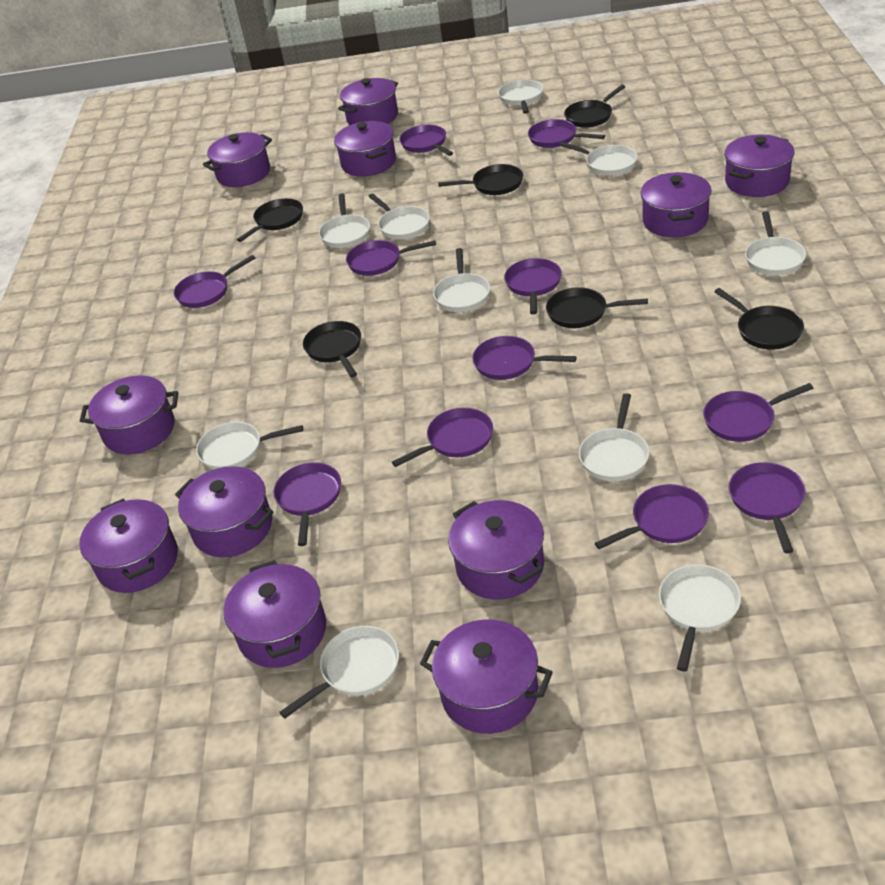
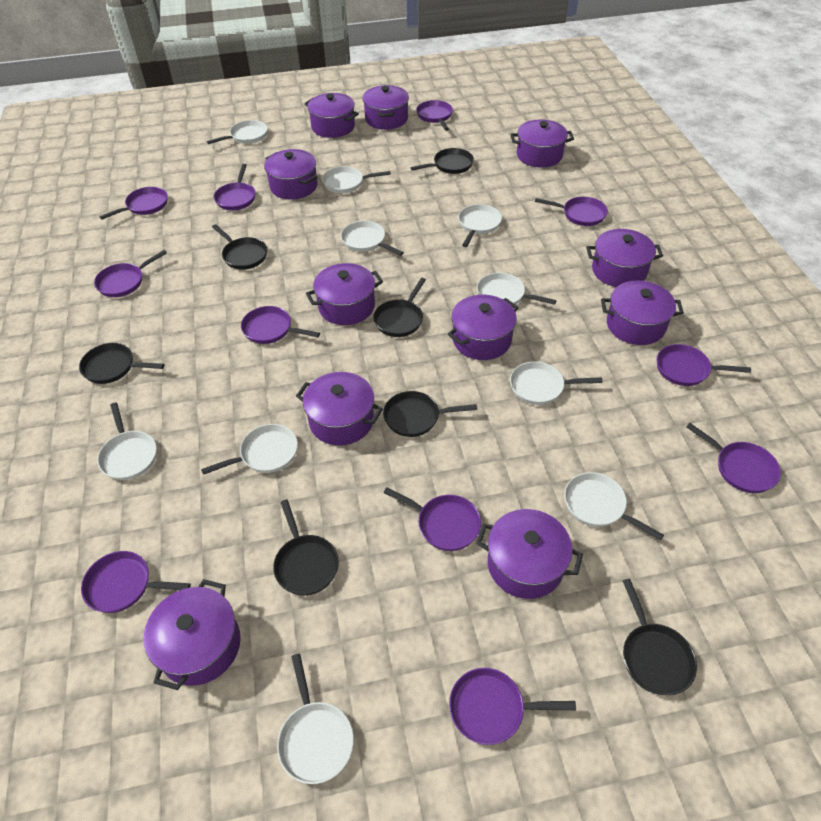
black pan: 6 -> 7

